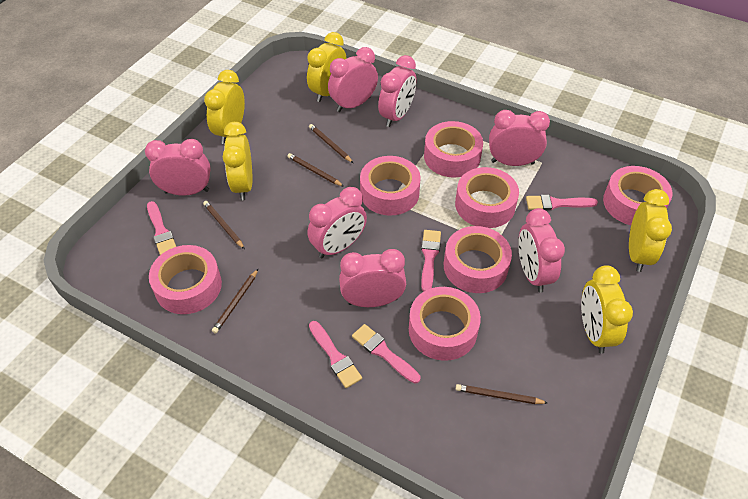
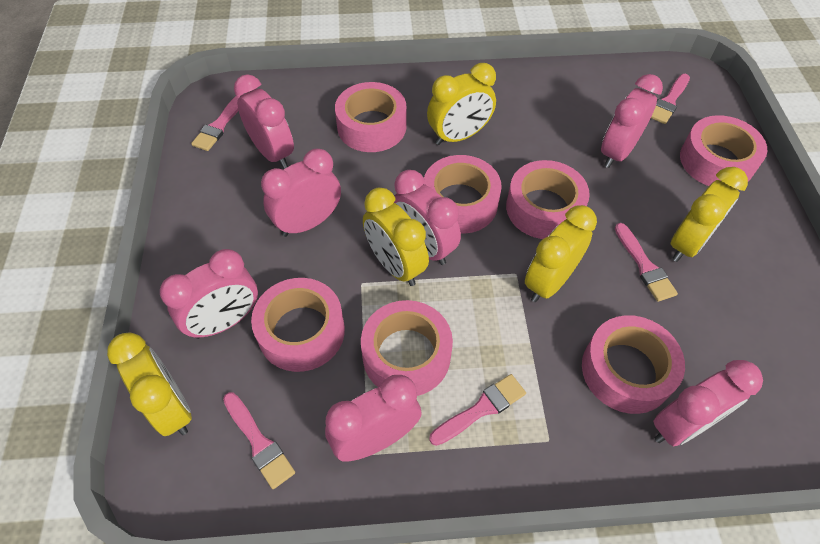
brown pencil: 5 -> 0

